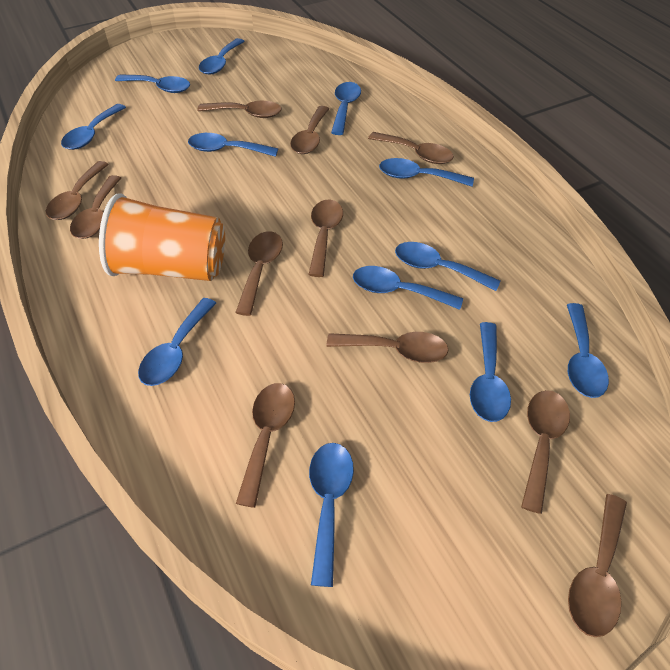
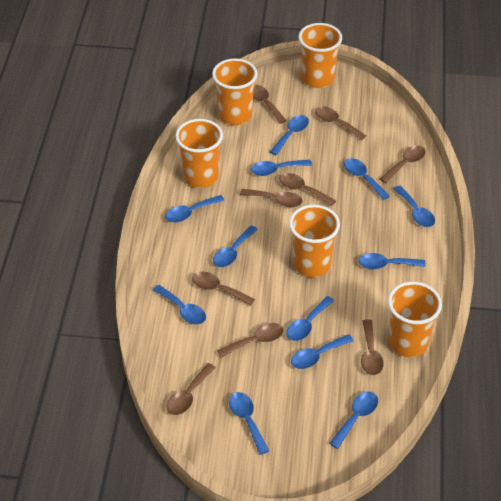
brown spoon: 11 -> 9
orange cup: 1 -> 5

